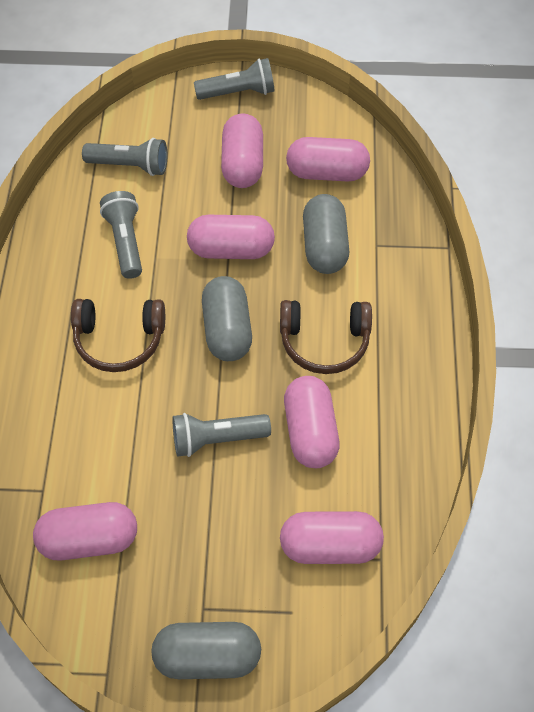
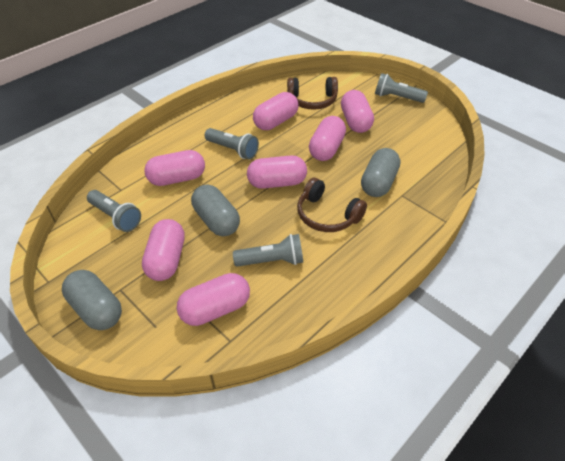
pink capsule: 6 -> 7

